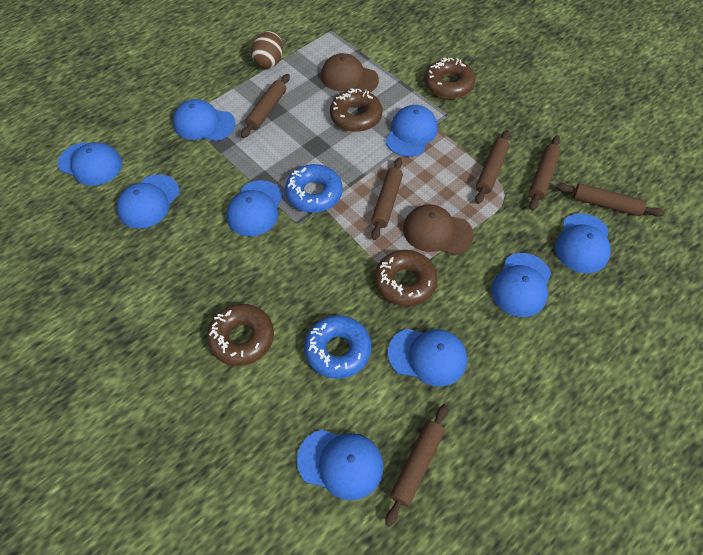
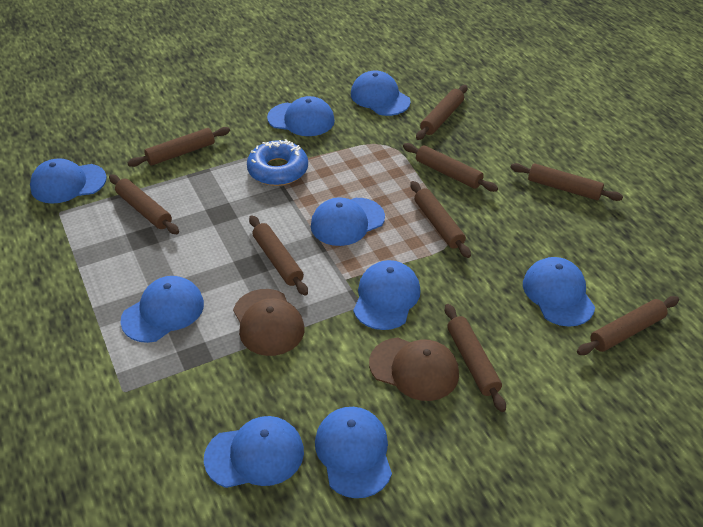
blue donut: 2 -> 1
brown donut: 4 -> 0
brown egg: 1 -> 0
brown rolling pin: 6 -> 9

